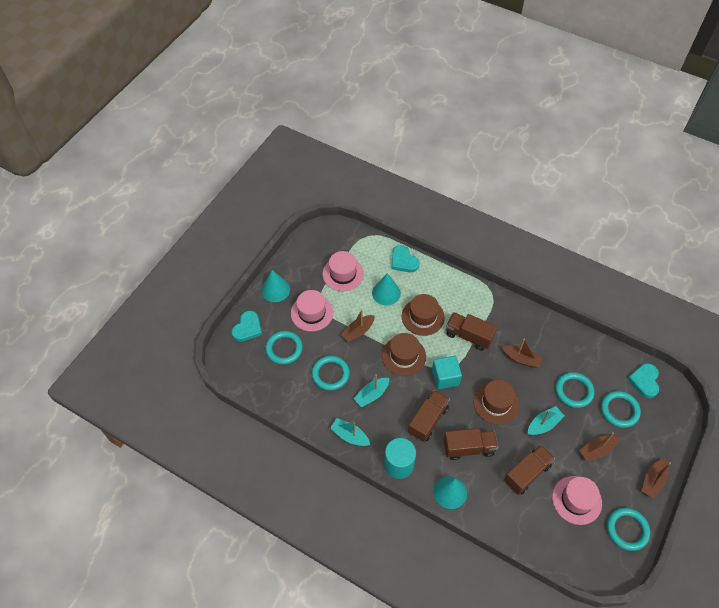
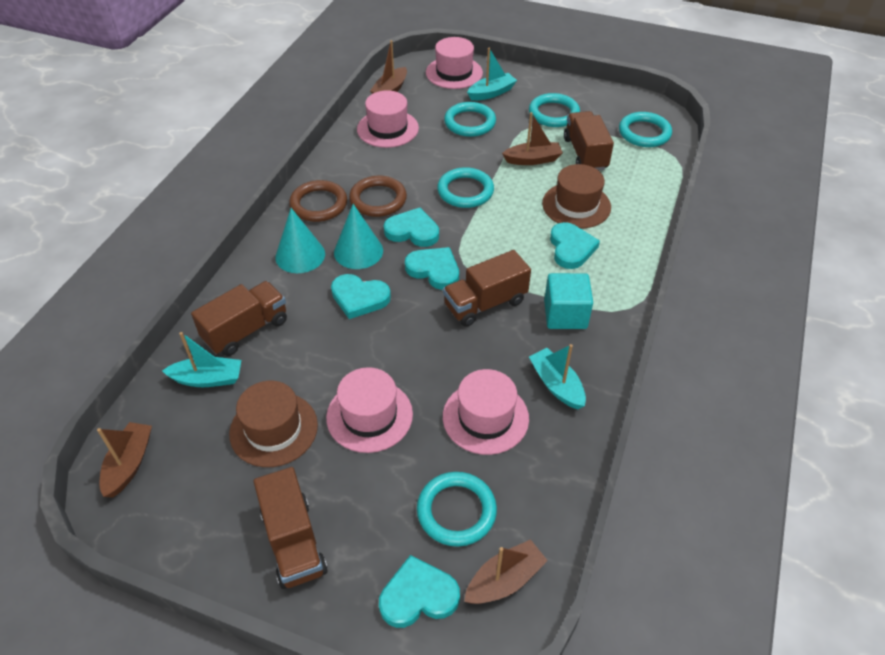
brown hat: 3 -> 2
brown ring: 0 -> 2
pink hat: 3 -> 4
turquoise cone: 3 -> 2
turquoise cylinder: 1 -> 0
turquoise heart: 3 -> 5

